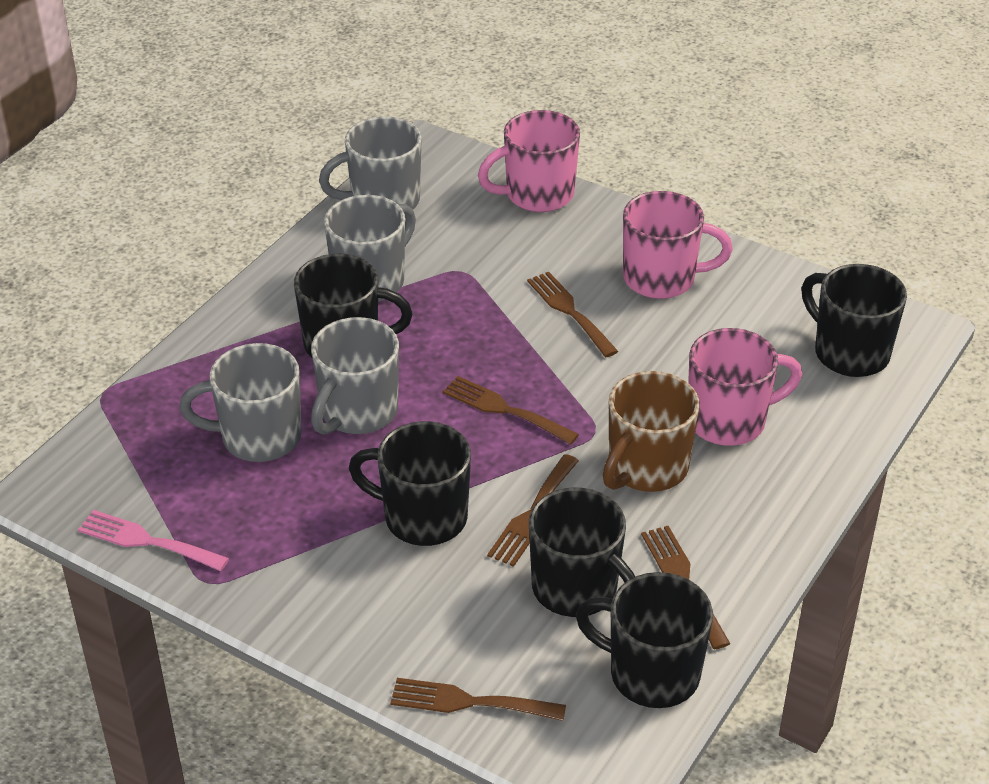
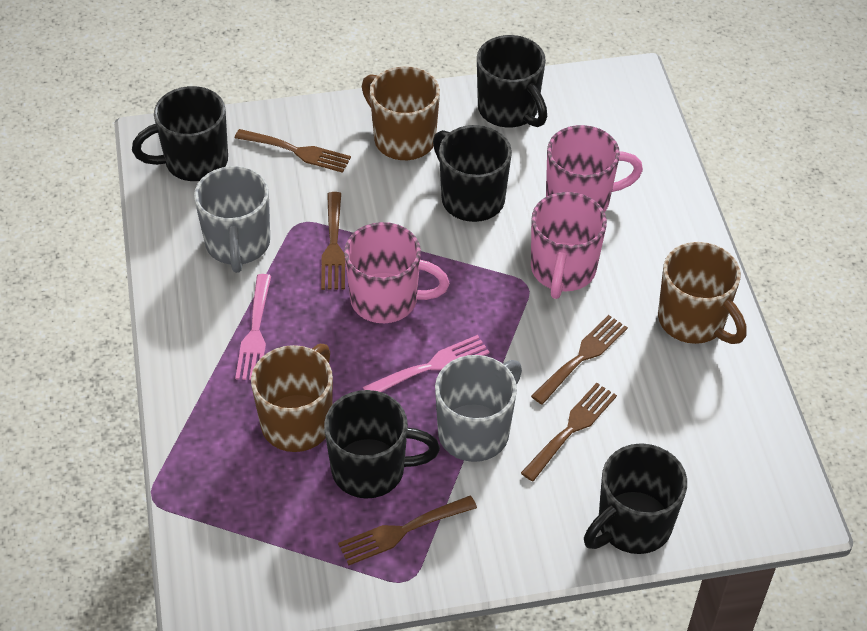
brown mug: 1 -> 3
grey mug: 4 -> 2
pink fork: 1 -> 2

